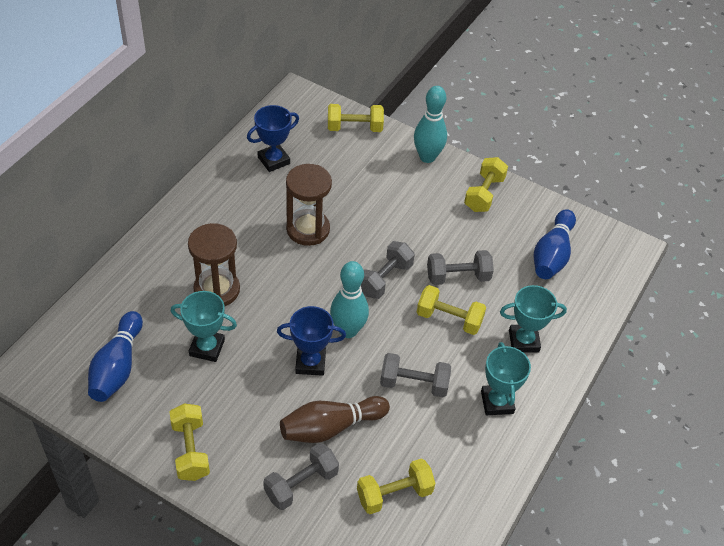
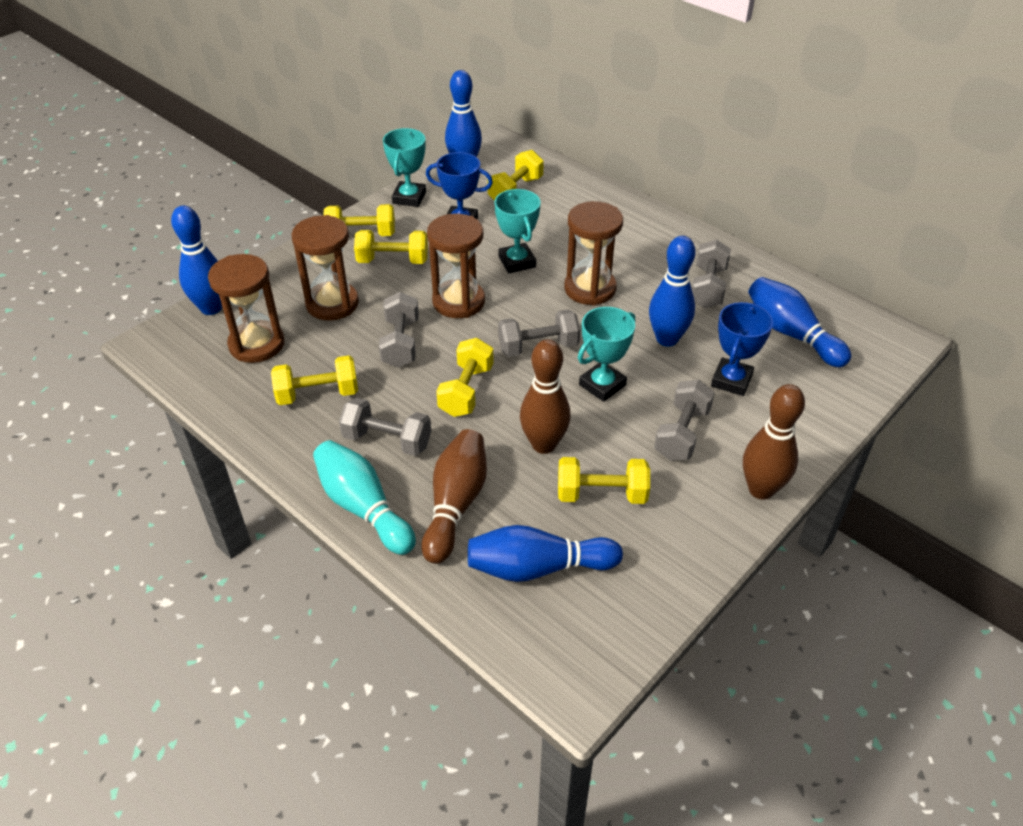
blue bowling pin: 2 -> 5
brown bowling pin: 1 -> 3
brown hourglass: 2 -> 4
grey dumbbell: 4 -> 5
turquoise bowling pin: 2 -> 1
yellow dumbbell: 5 -> 6

